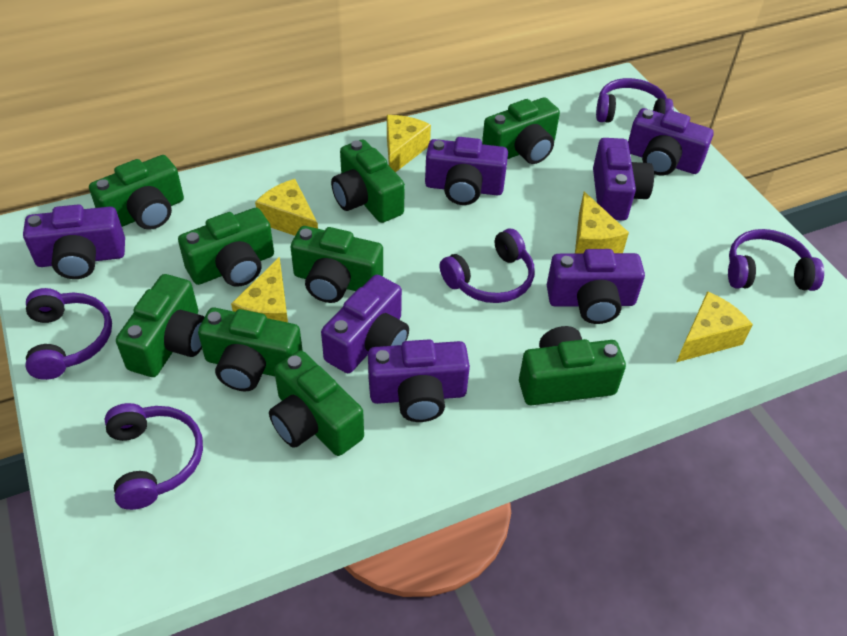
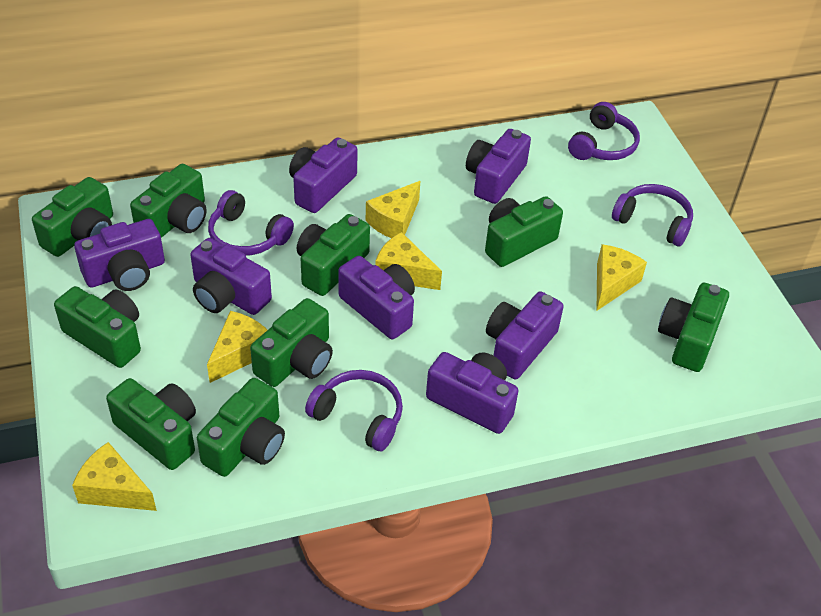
purple headphones: 5 -> 4

